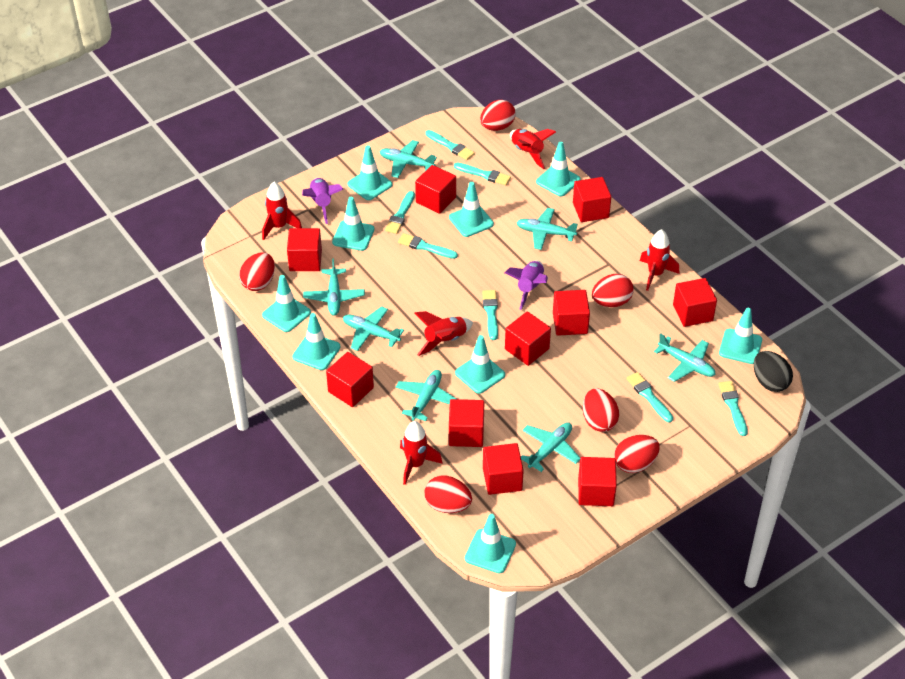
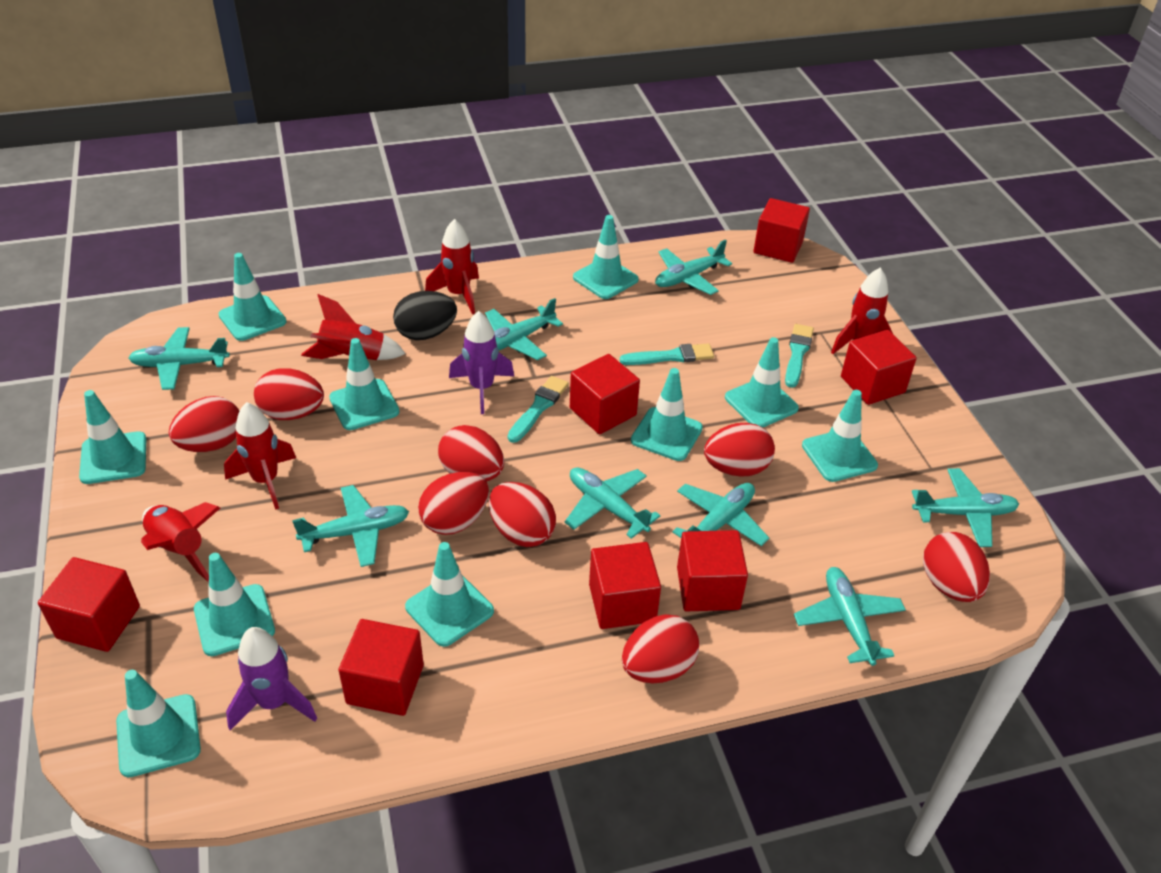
red cube: 10 -> 7
red egg: 6 -> 8
turquoise brush: 7 -> 3
turquoise plane: 7 -> 8
turquoise traffic cone: 9 -> 10

